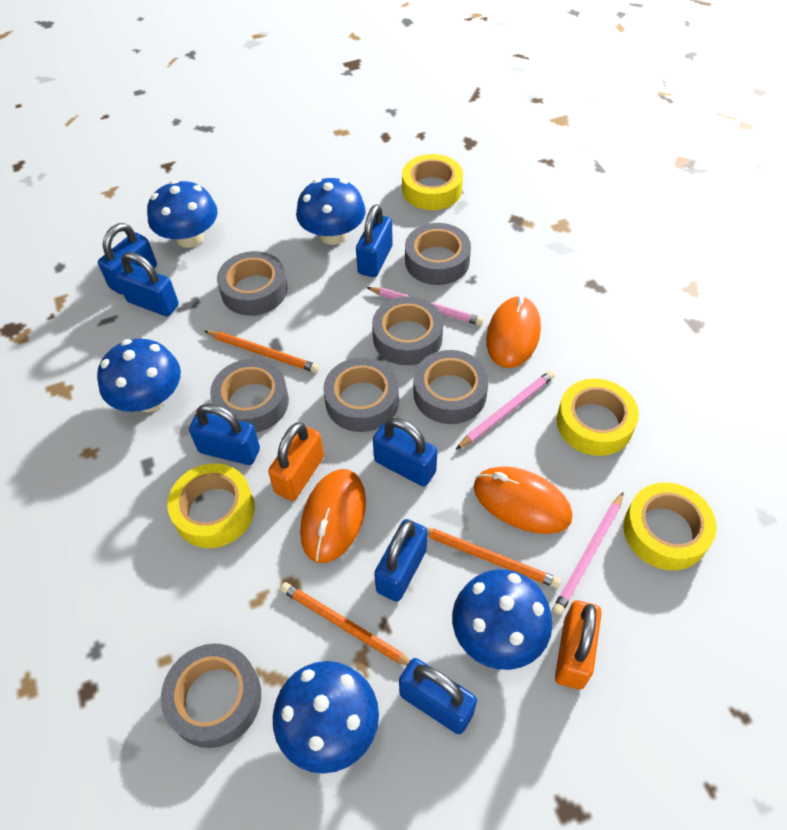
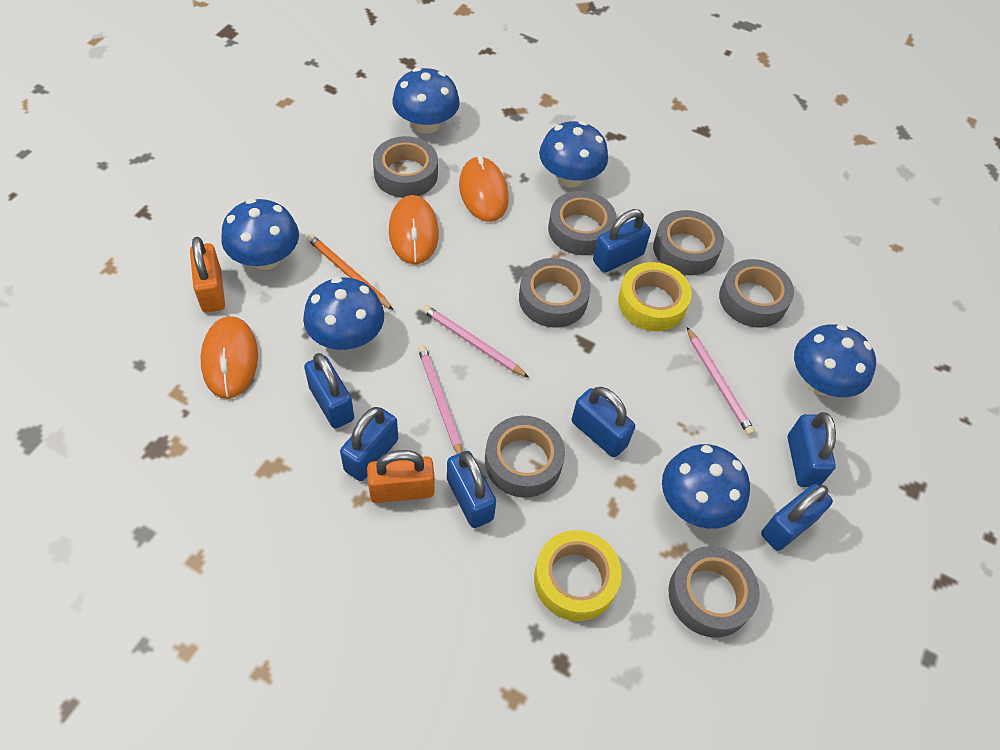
blue mushroom: 5 -> 6
orange pencil: 3 -> 1
yellow tape: 4 -> 2

